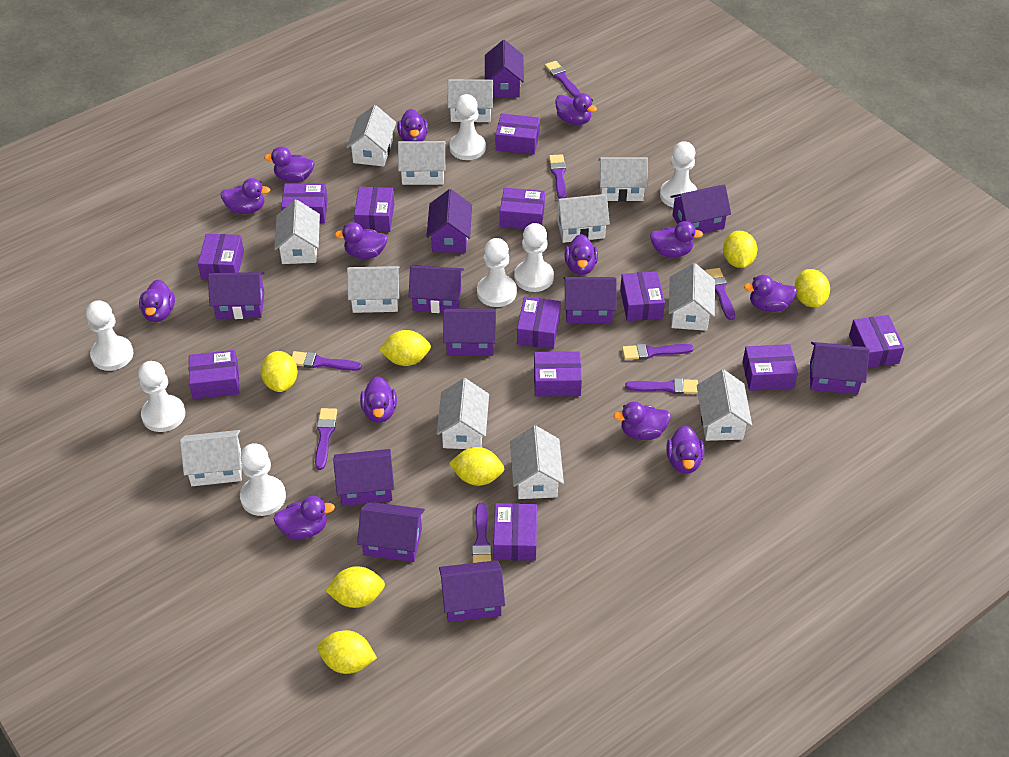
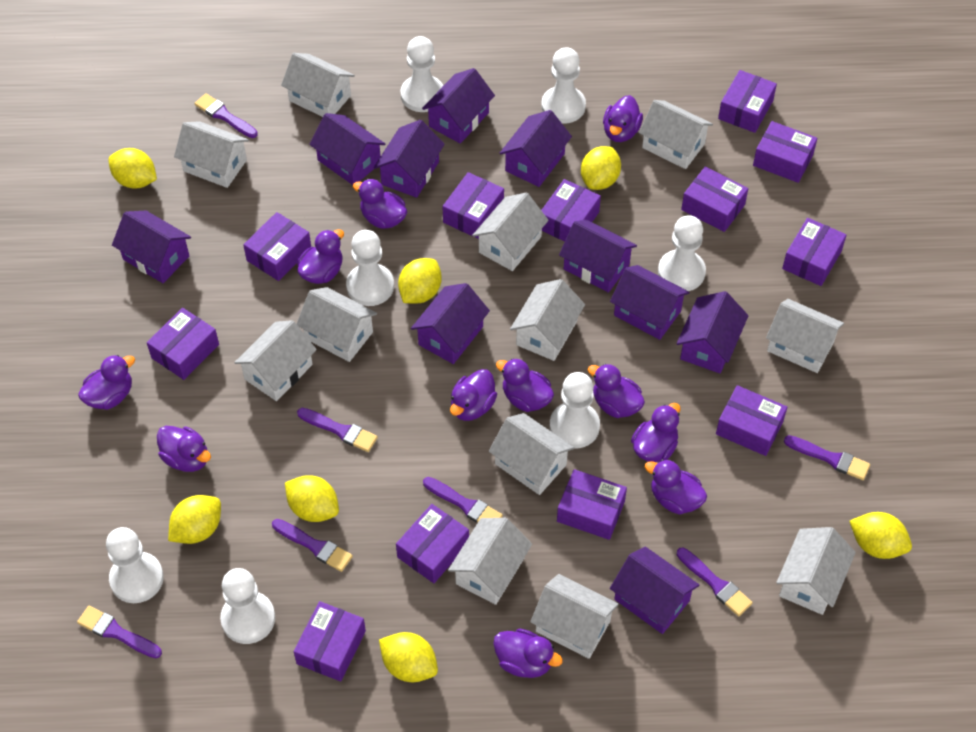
purple brush: 8 -> 7
purple duck: 13 -> 11
purple house: 11 -> 10

